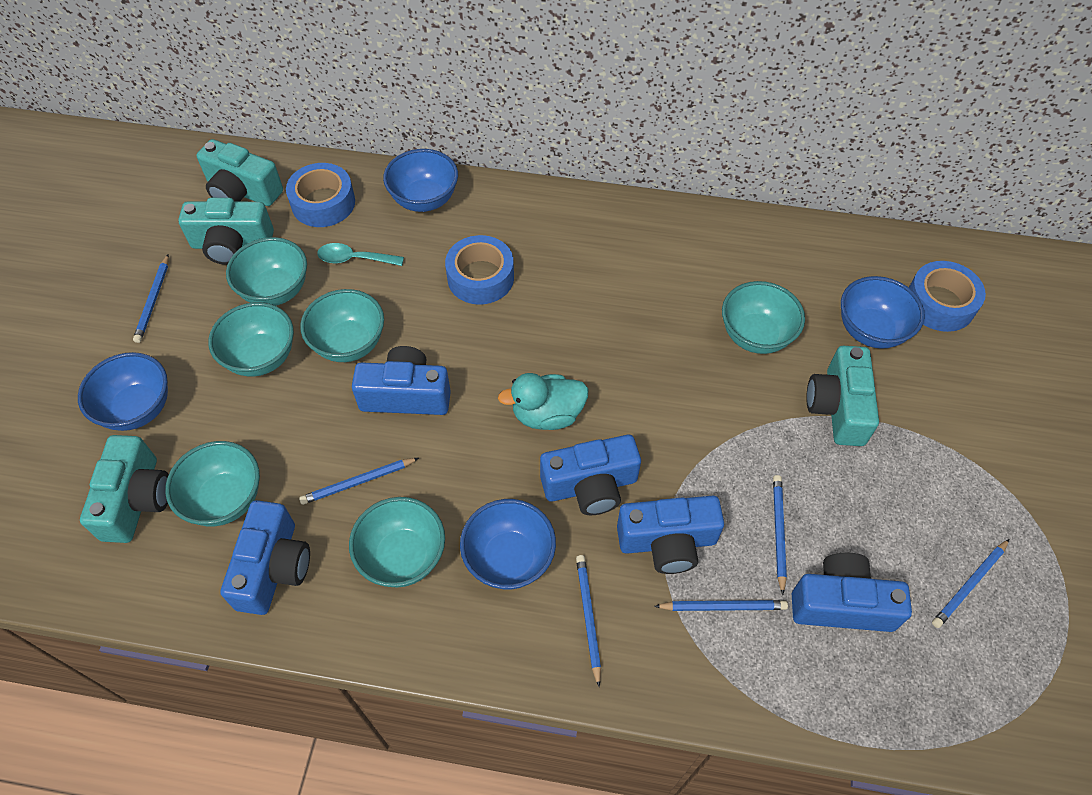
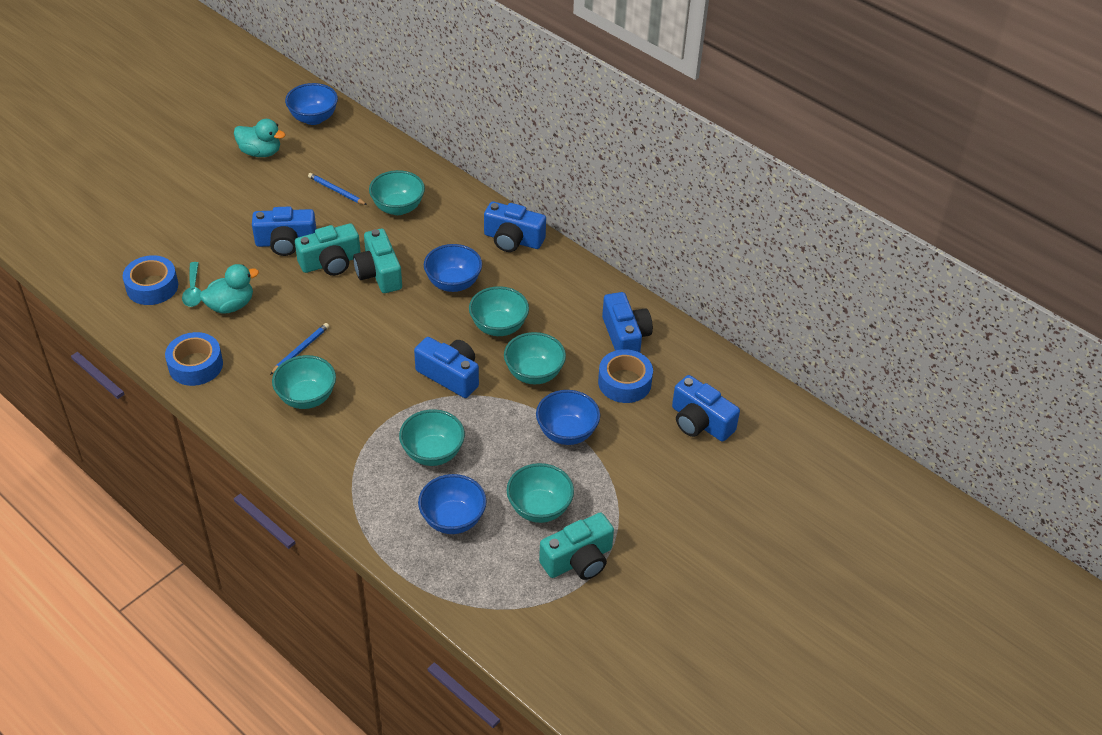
blue pencil: 6 -> 2
turquoise camera: 4 -> 3
turquoise duck: 1 -> 2

